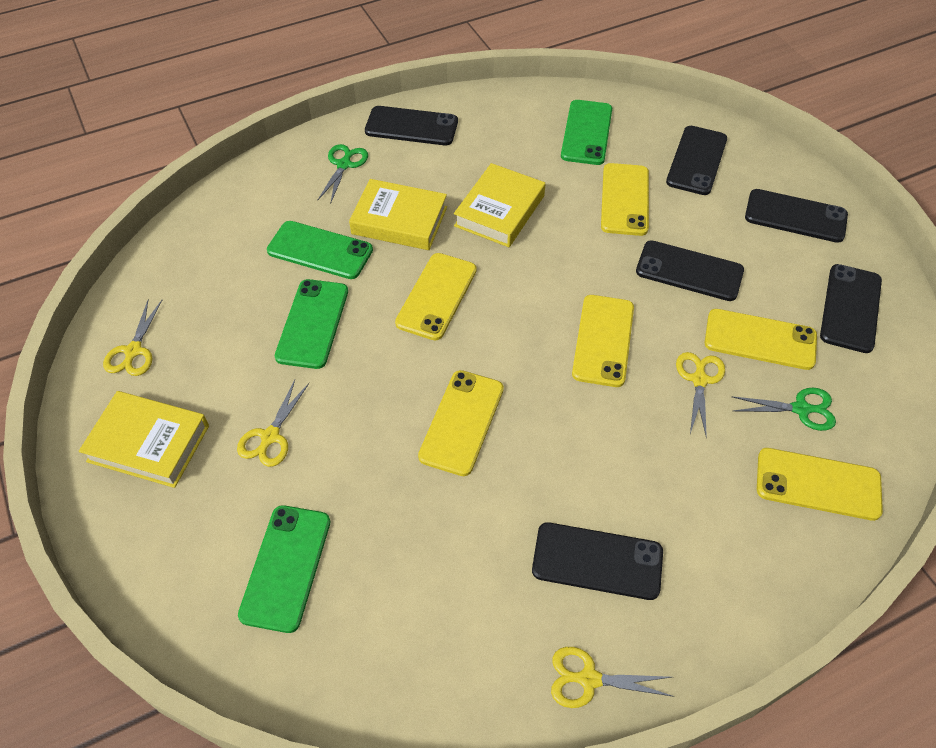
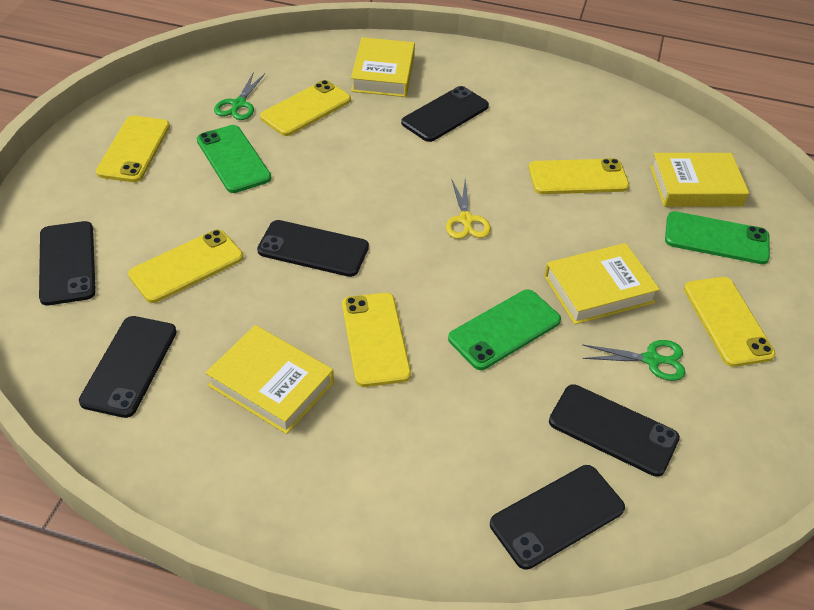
green phone: 4 -> 3
yellow book: 3 -> 4
yellow scissors: 4 -> 1

